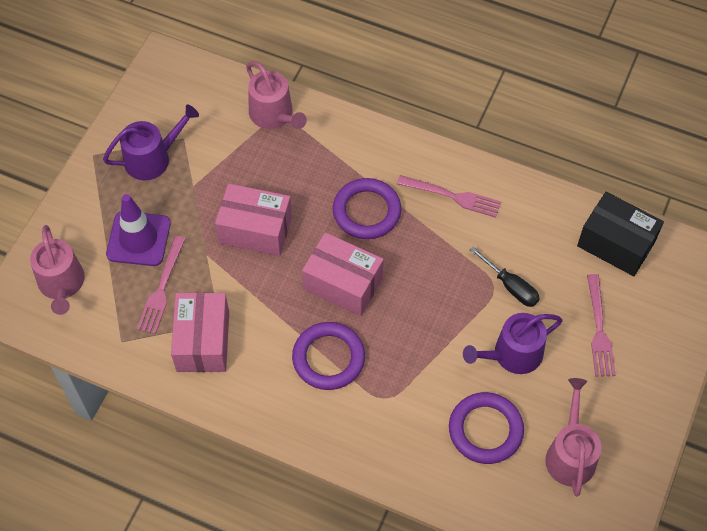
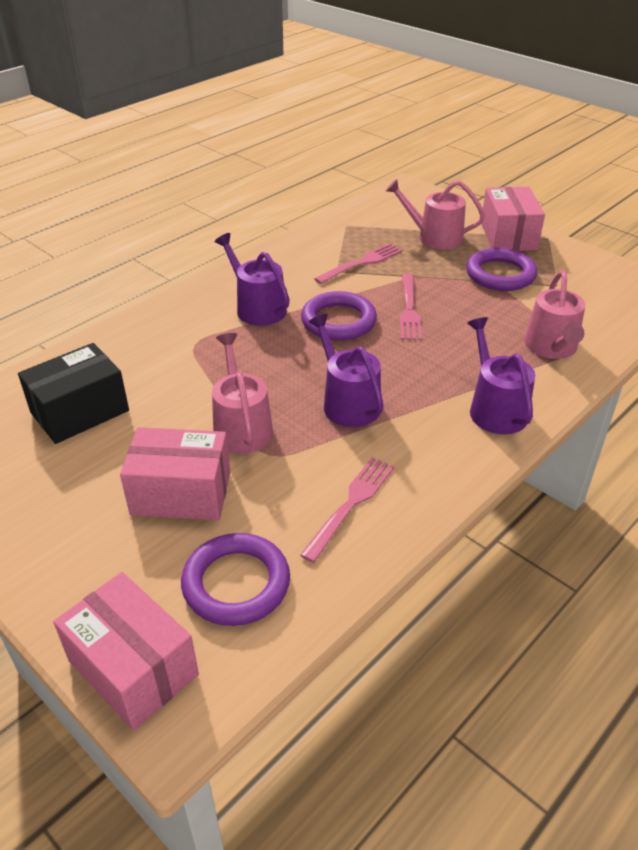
black screwdriver: 1 -> 0
purple traffic cone: 1 -> 0
purple watering can: 2 -> 3

